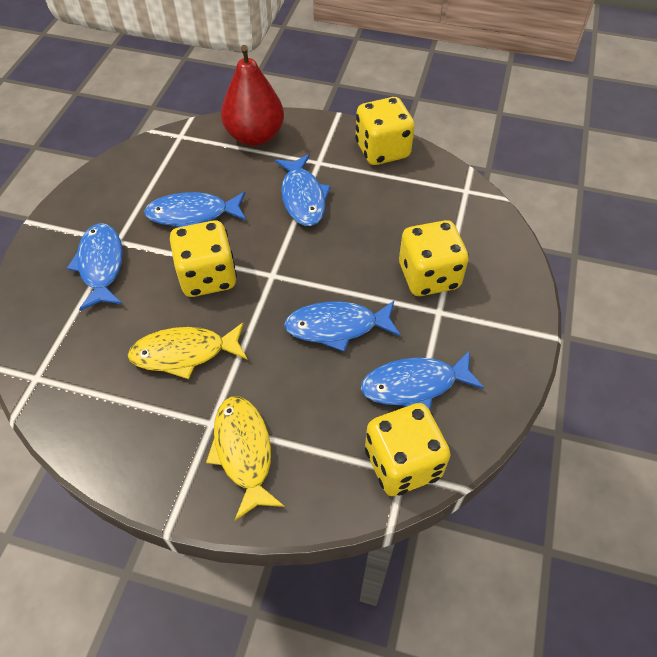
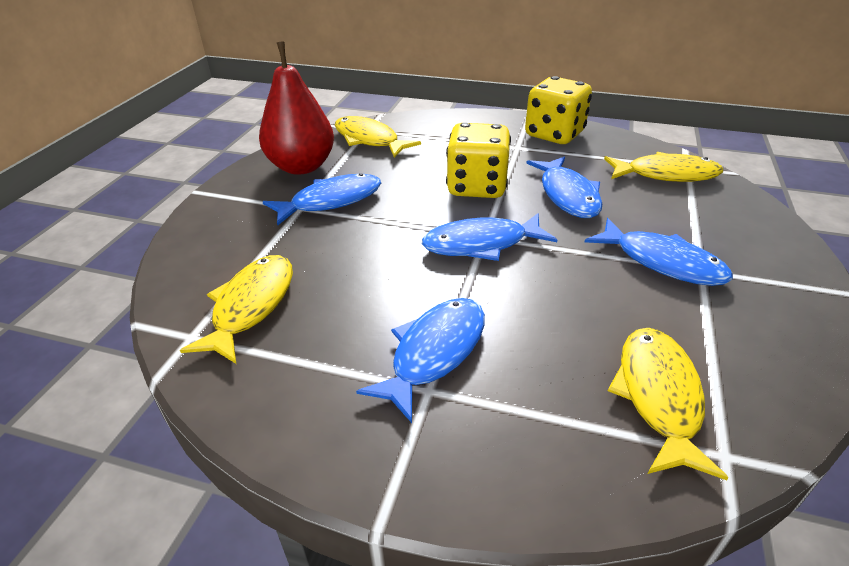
yellow dice: 4 -> 2
yellow fish: 2 -> 4

